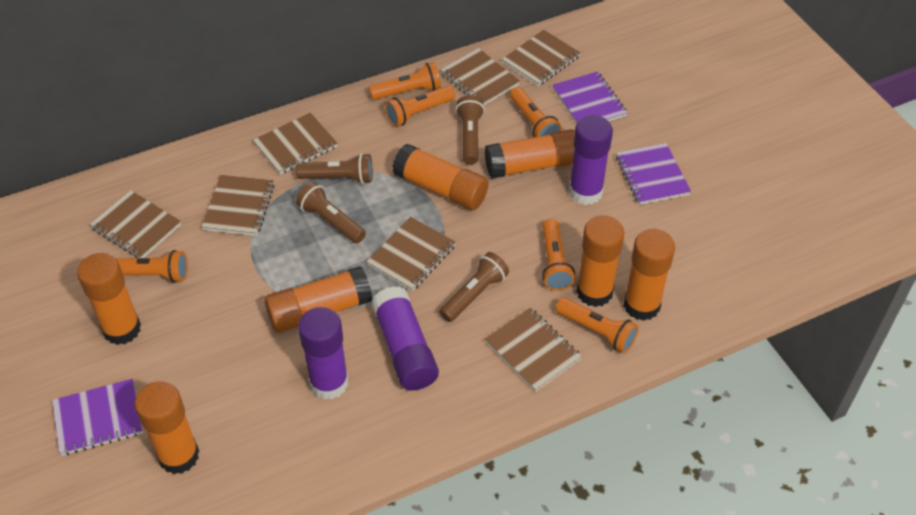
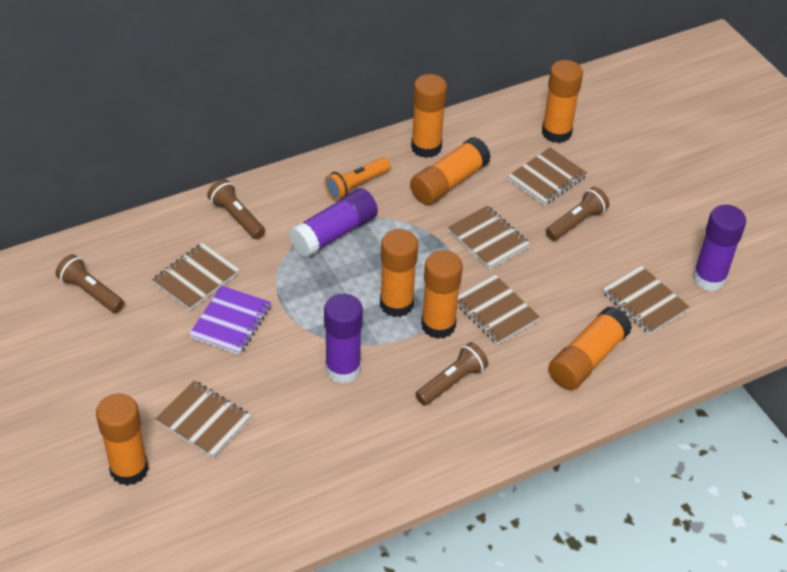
brown notebook: 7 -> 6
orange flashlight: 6 -> 1
purple notebook: 3 -> 1

